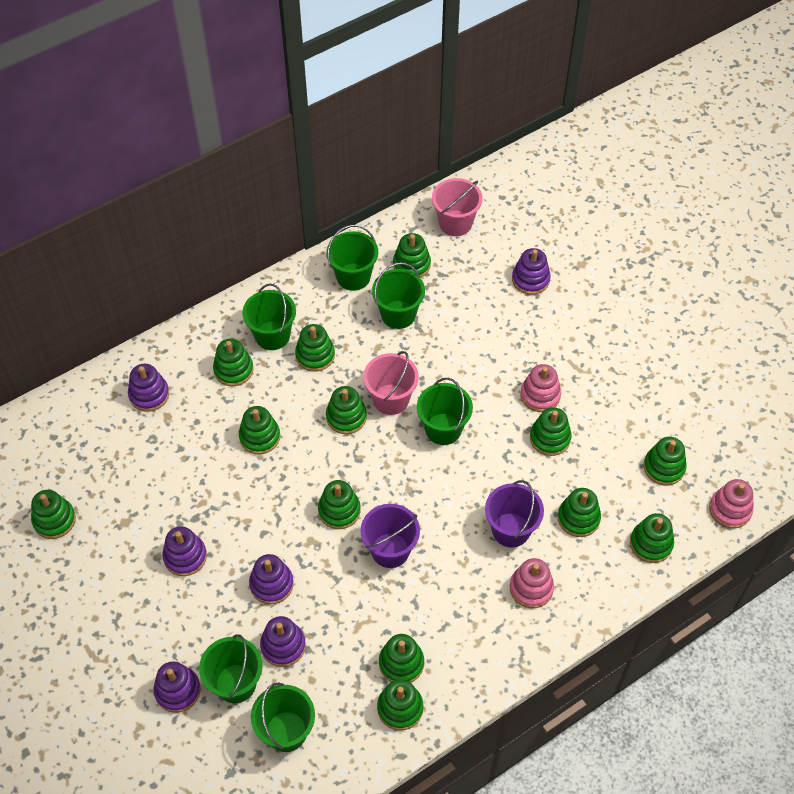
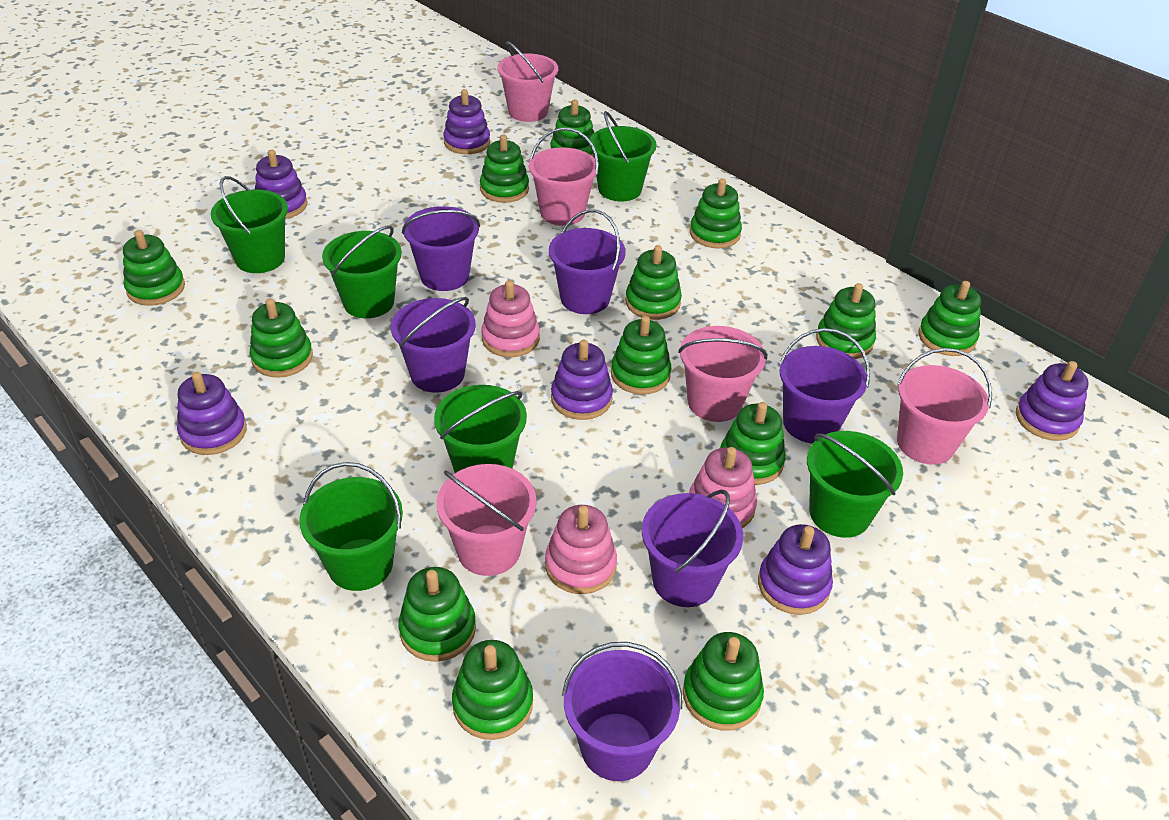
pink bucket: 2 -> 5
purple bucket: 2 -> 6

